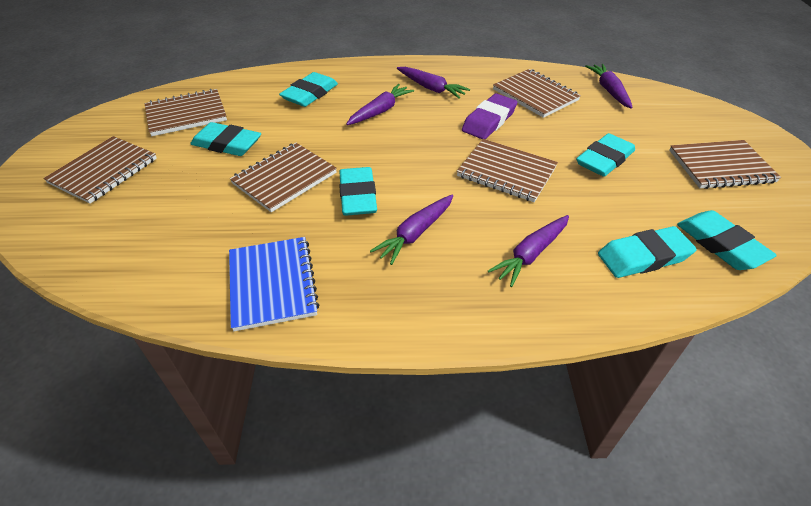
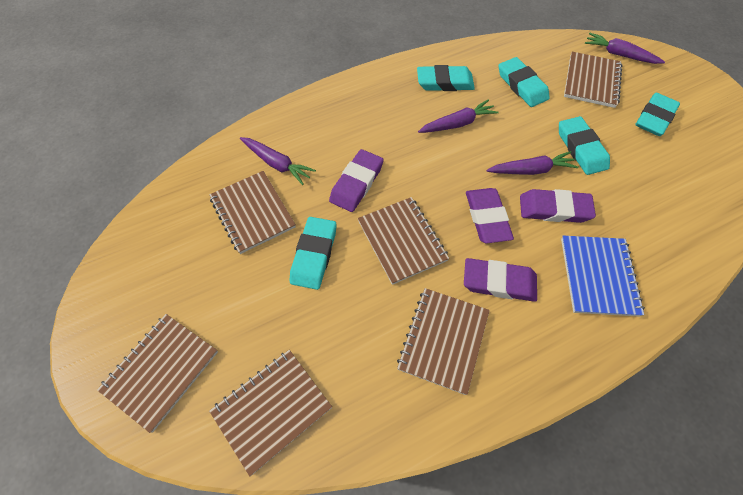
purple carrot: 5 -> 4
purple eraser: 1 -> 4
turquoise eraser: 6 -> 5

